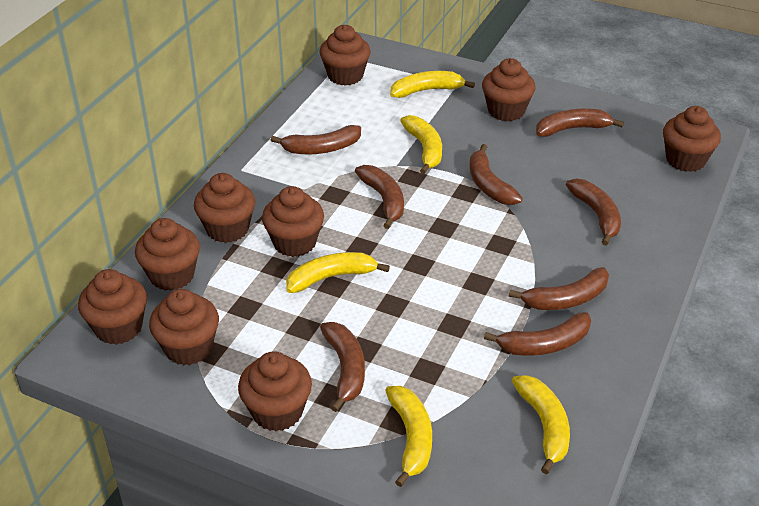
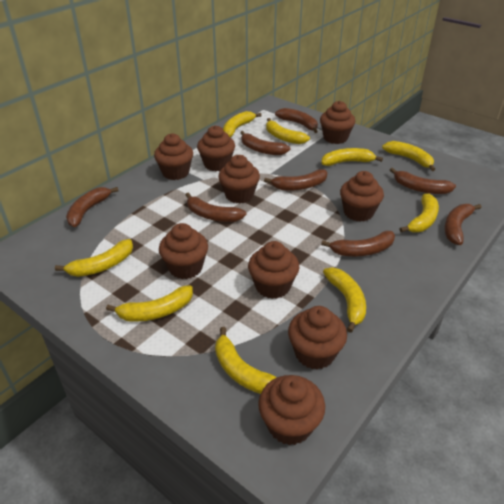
yellow banana: 5 -> 9

